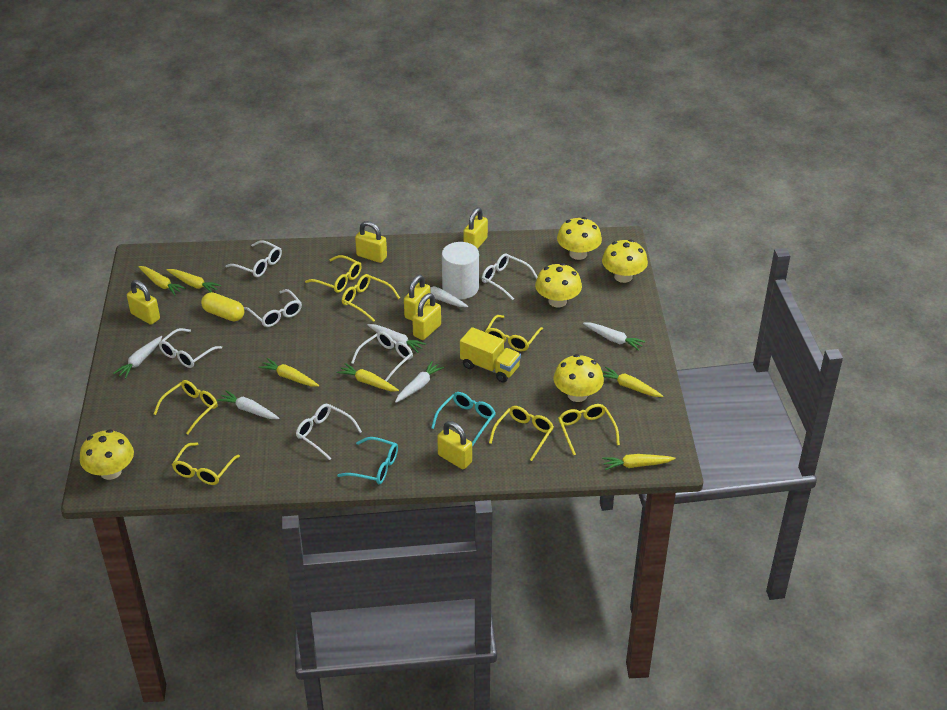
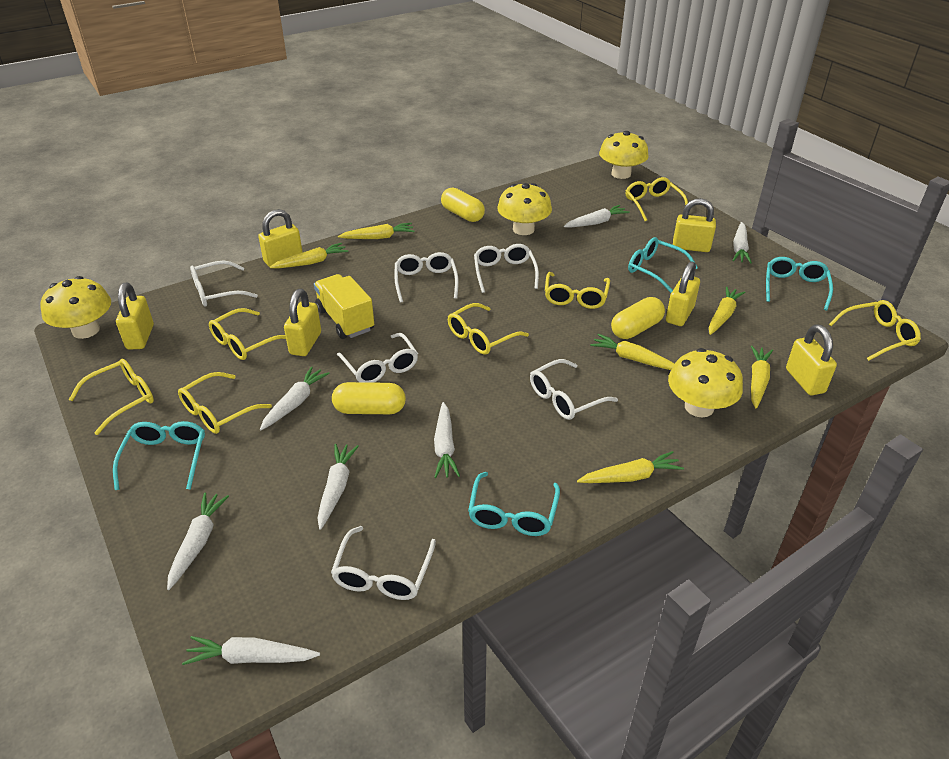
turquoise glasses: 2 -> 4
white carrot: 6 -> 7
white cylinder: 1 -> 0
yellow capsule: 1 -> 3
yellow mushroom: 5 -> 4

